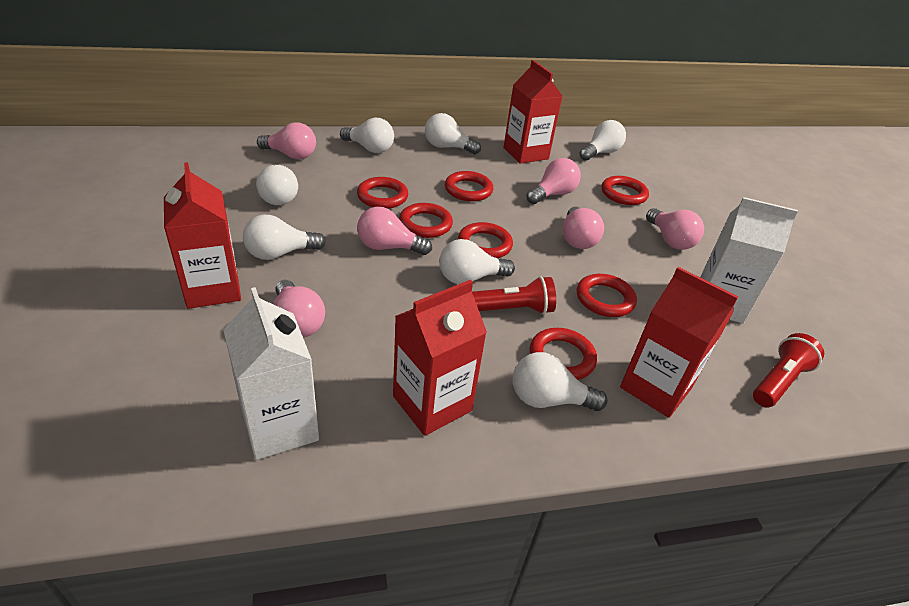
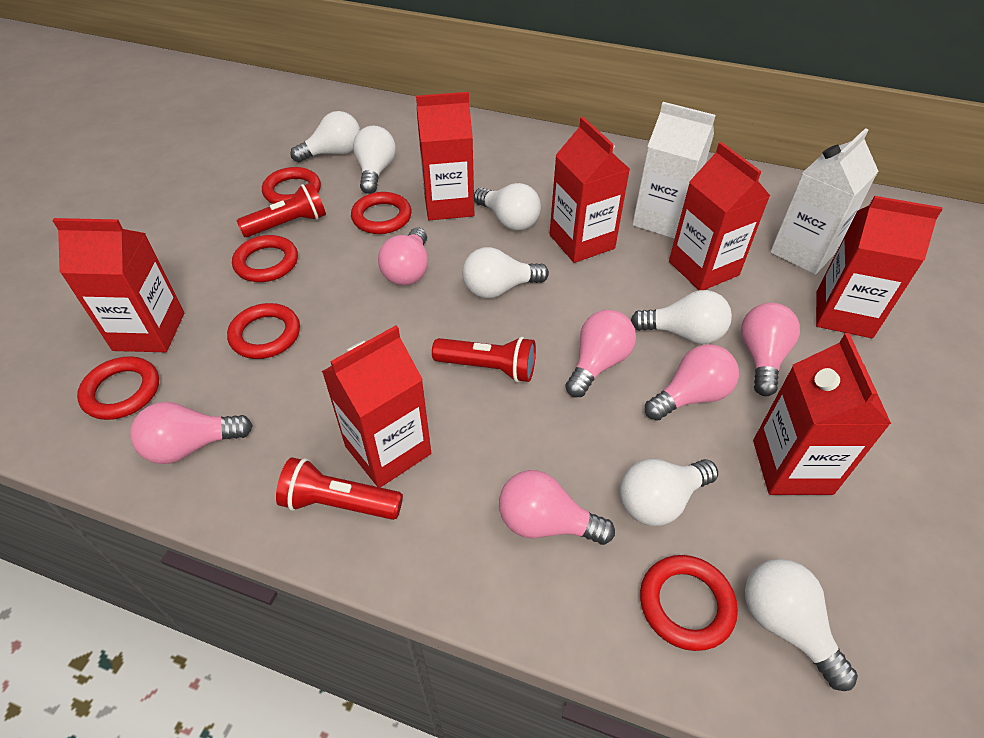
red carton: 4 -> 7
red flashlight: 2 -> 3
red ring: 7 -> 6

